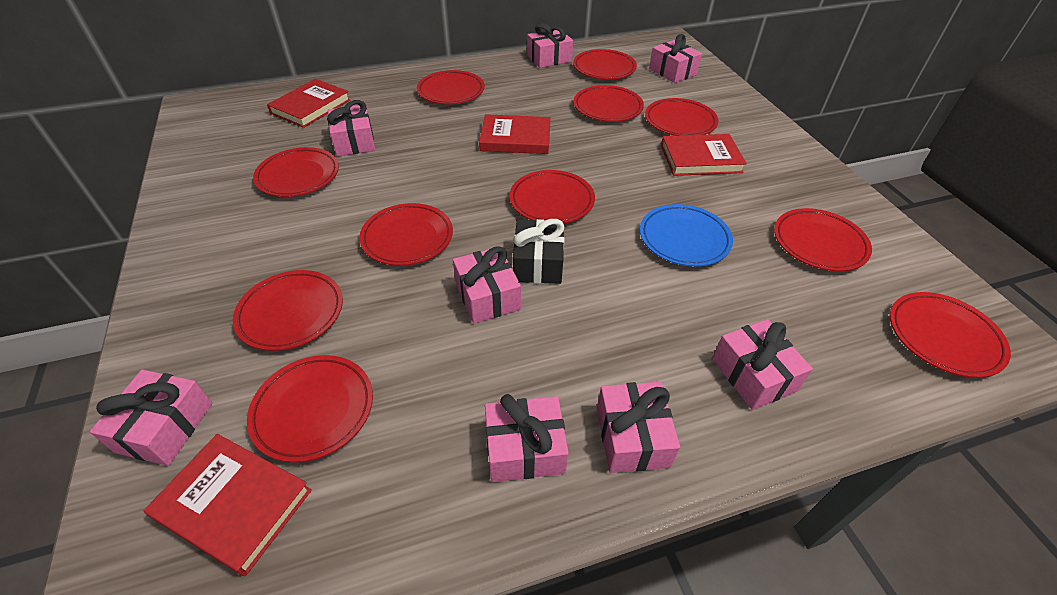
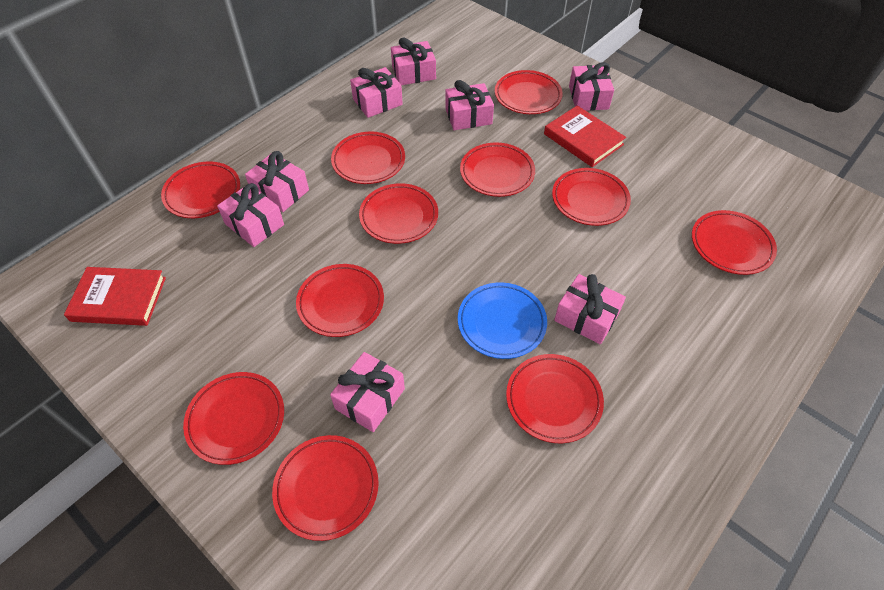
black gift: 1 -> 0
red book: 4 -> 2

